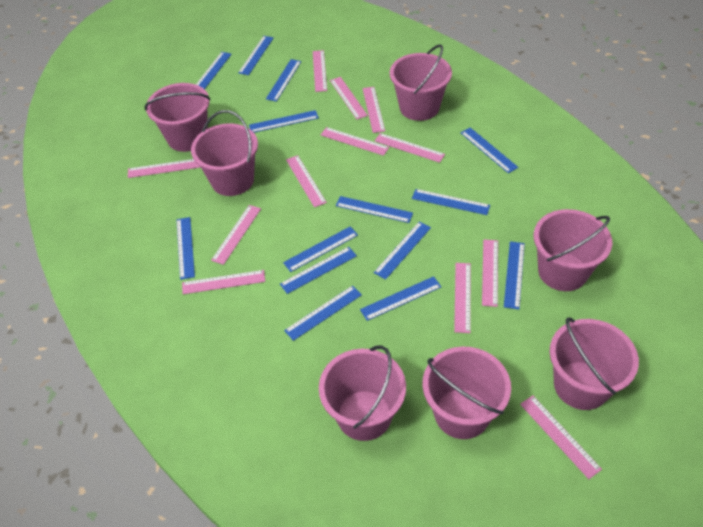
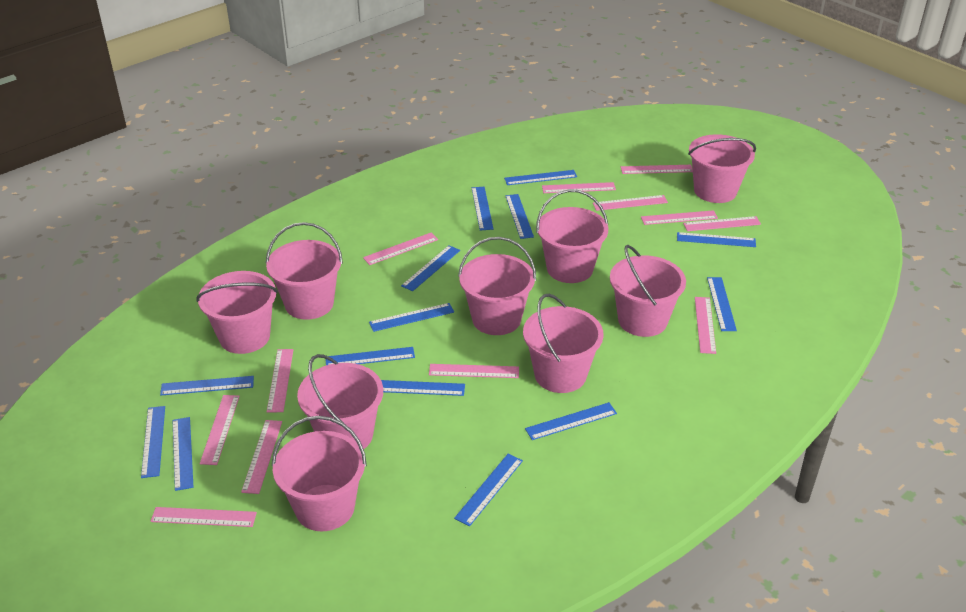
pink bucket: 7 -> 9

